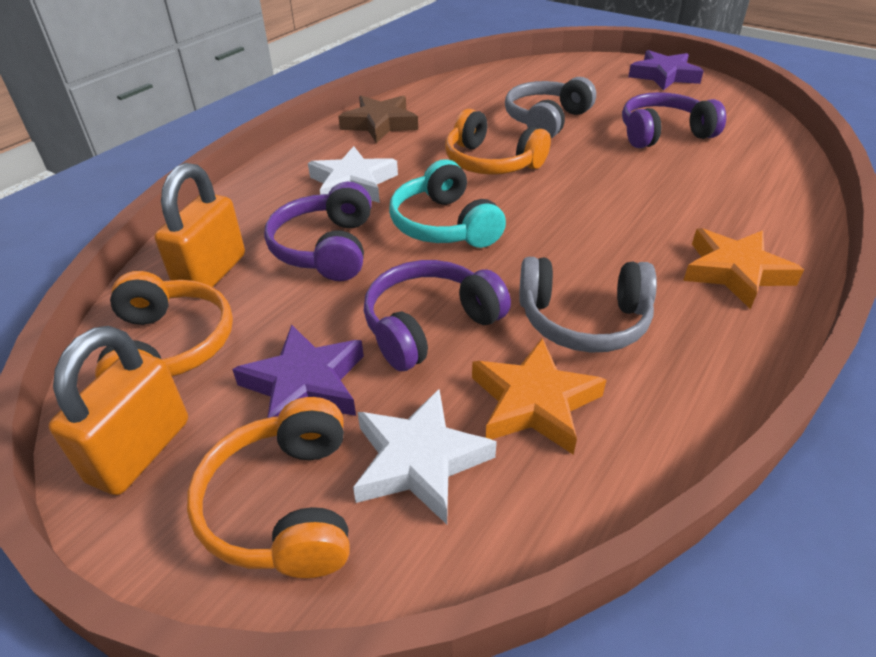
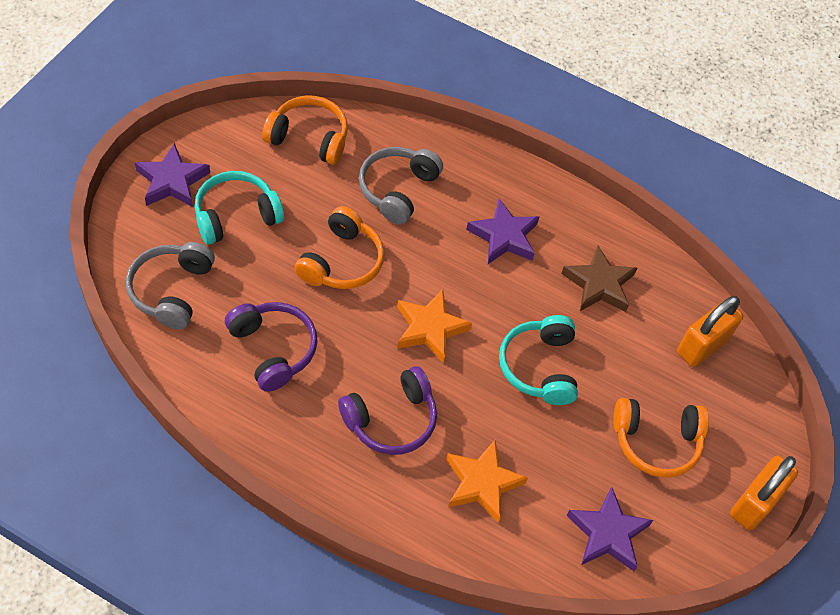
purple headphones: 3 -> 2
purple star: 2 -> 3
turquoise headphones: 1 -> 2
white star: 2 -> 0

